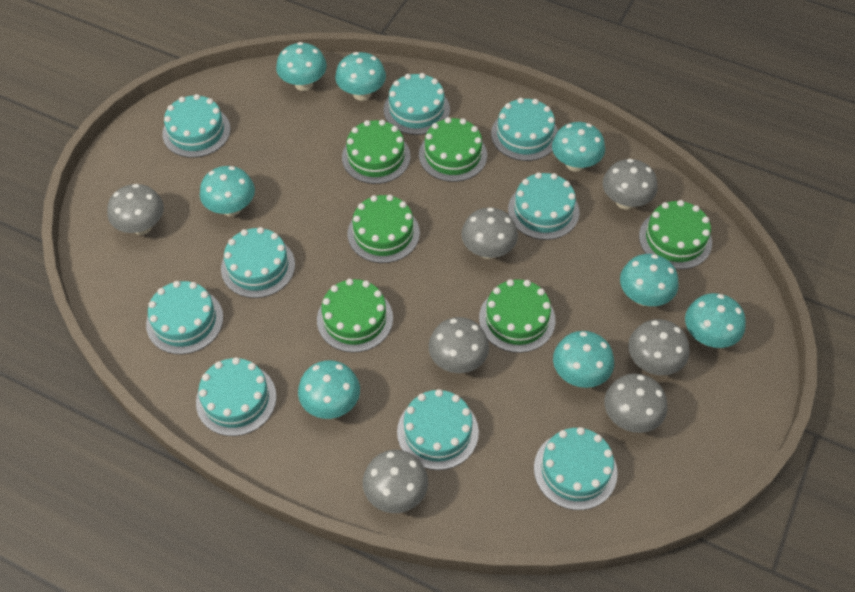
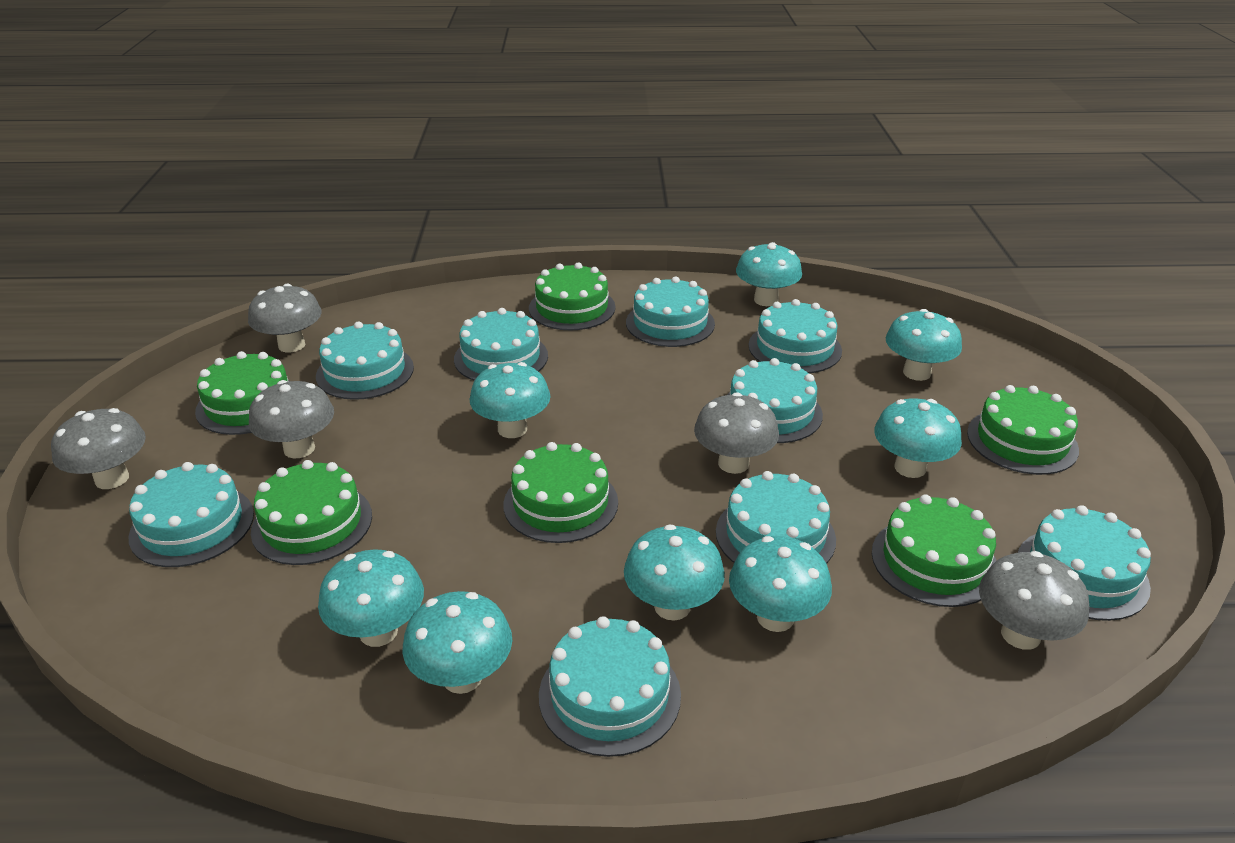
grey mushroom: 7 -> 5

